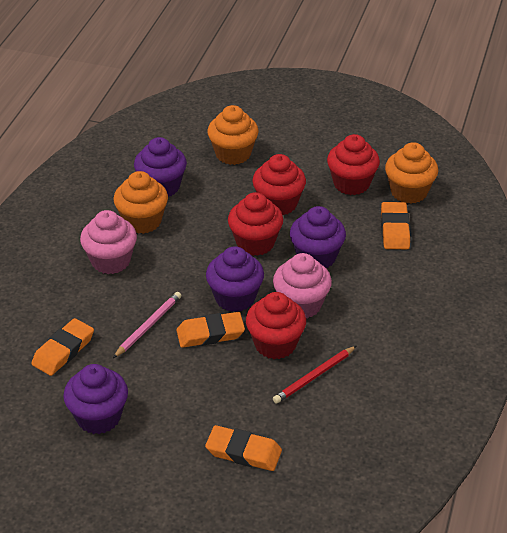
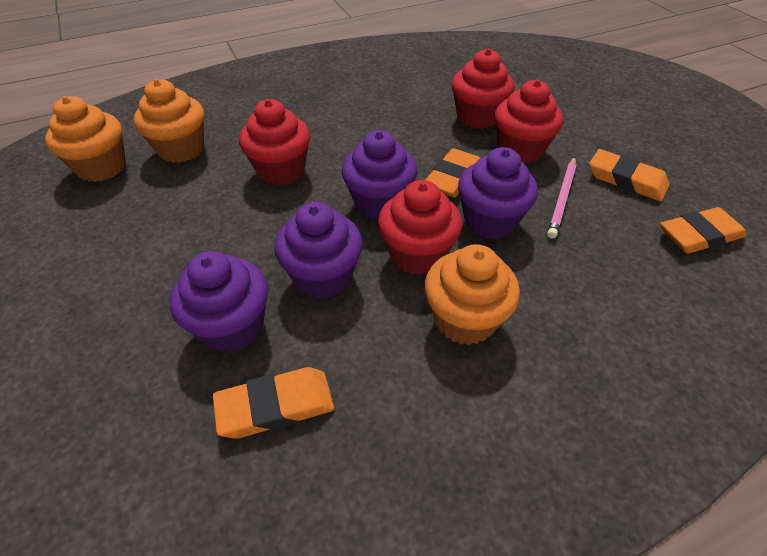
pink cupcake: 2 -> 0
red pencil: 1 -> 0

